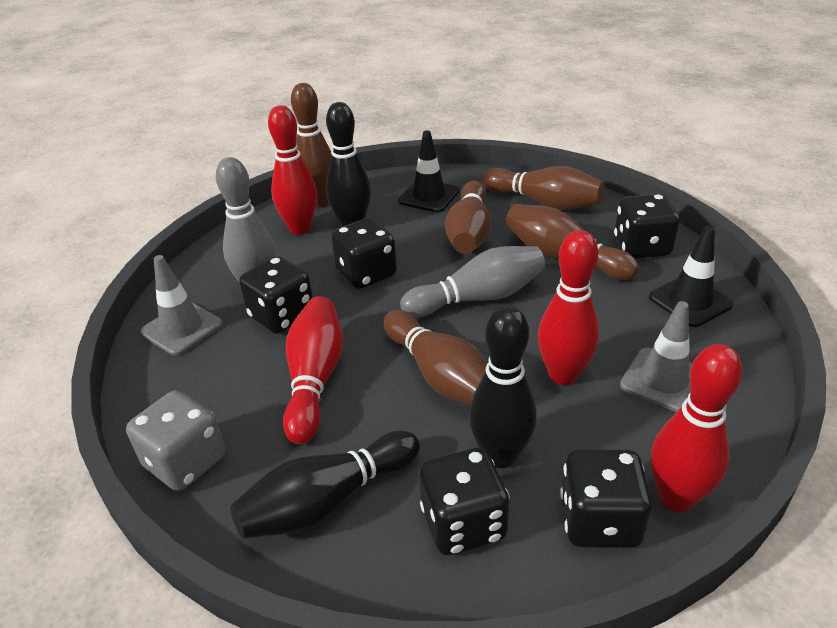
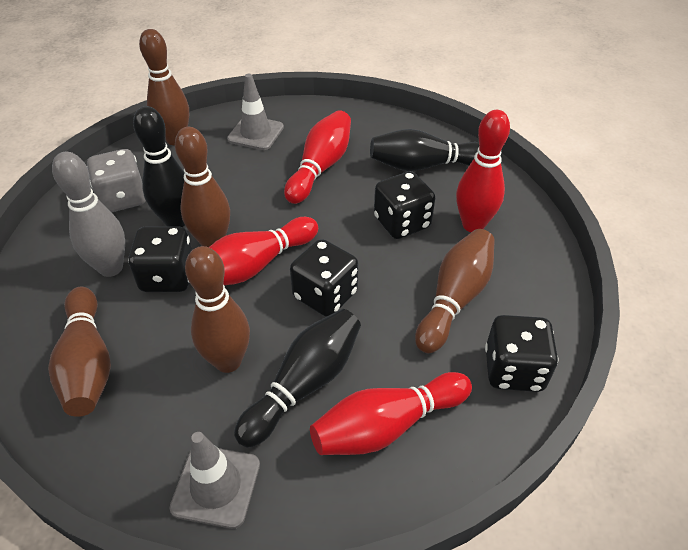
black dice: 5 -> 4
black traffic cone: 2 -> 0
grey bowling pin: 2 -> 1

